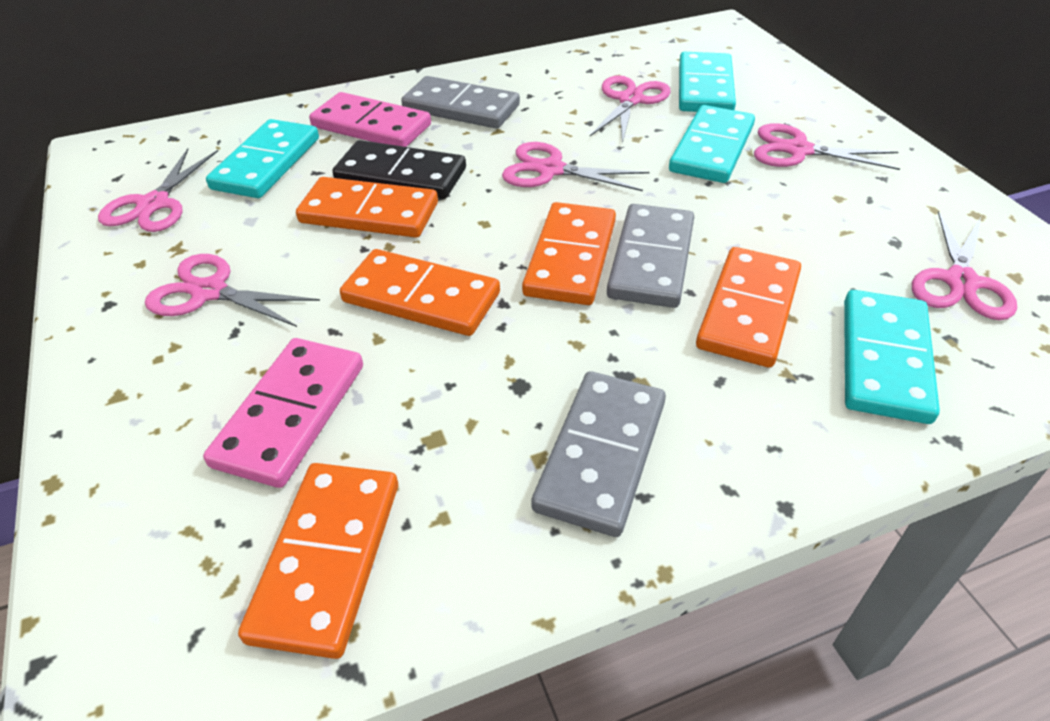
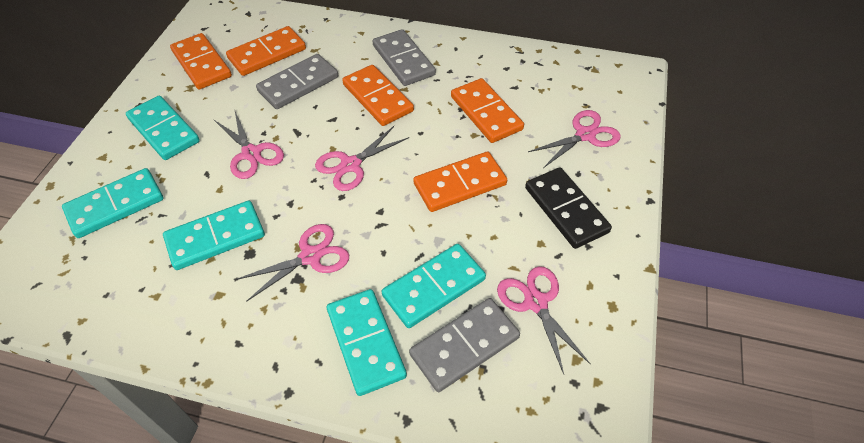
pink domino: 2 -> 0
pink scissors: 6 -> 5
turquoise domino: 4 -> 5

